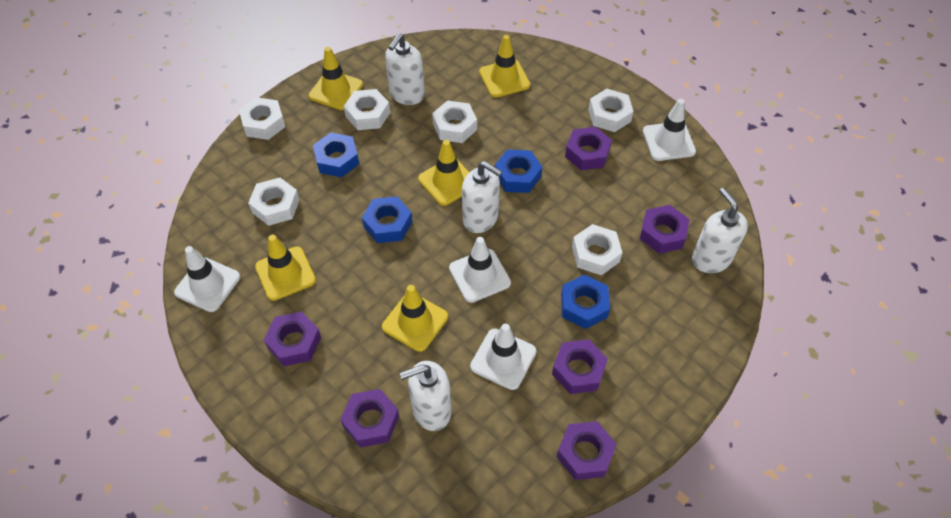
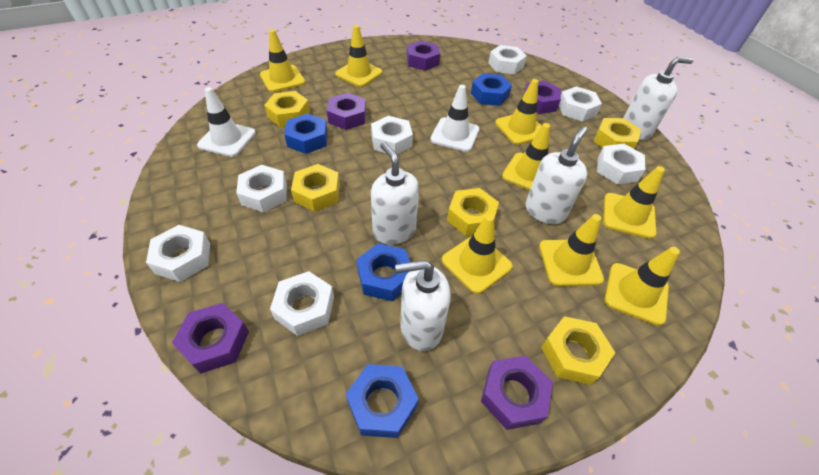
purple nut: 6 -> 5
white nut: 6 -> 7
white traffic cone: 4 -> 2
yellow nut: 0 -> 5
yellow traffic cone: 5 -> 8

